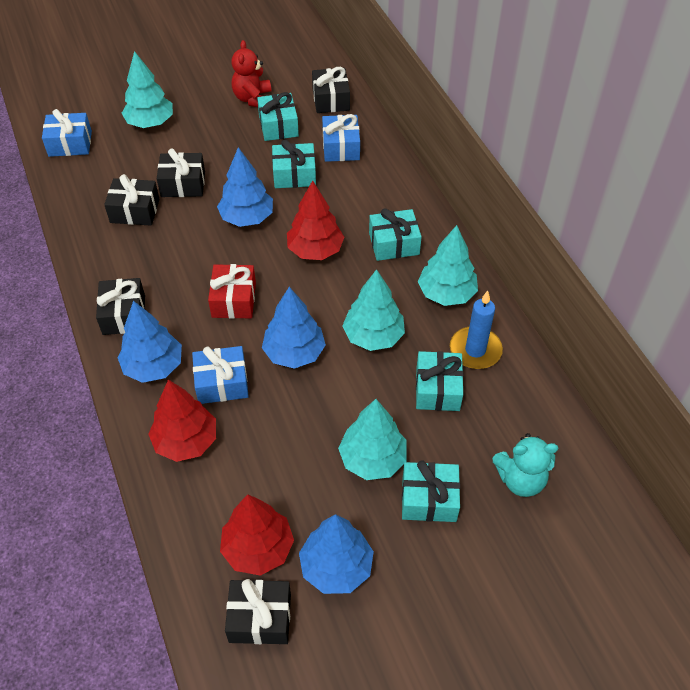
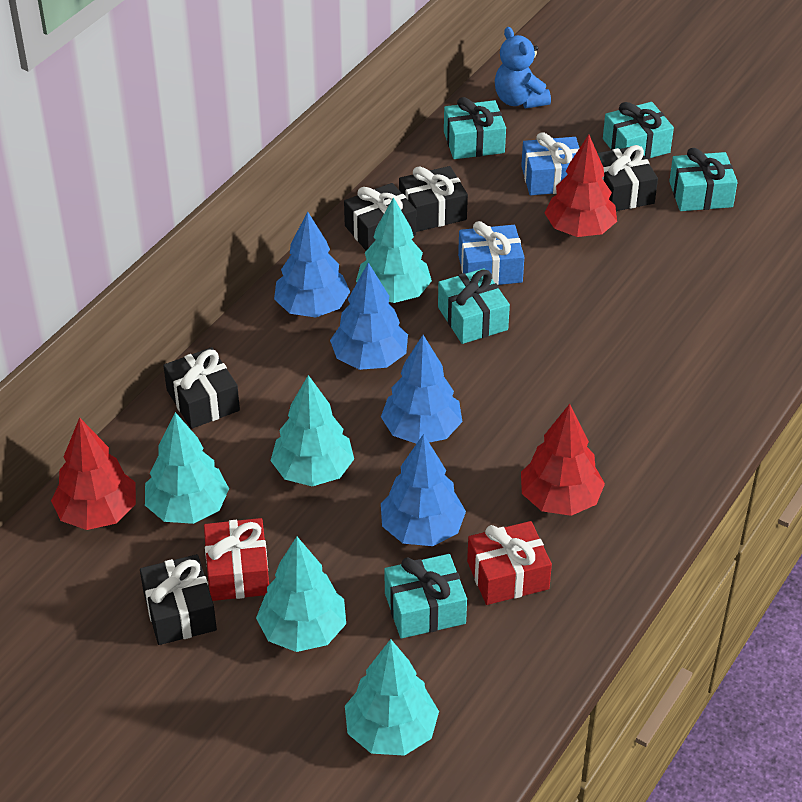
blue candle: 1 -> 0
blue gift: 3 -> 2
blue teddy bear: 0 -> 1
red gift: 1 -> 2
red teddy bear: 1 -> 0
turquoise teddy bear: 1 -> 0
turquoise tree: 4 -> 5

